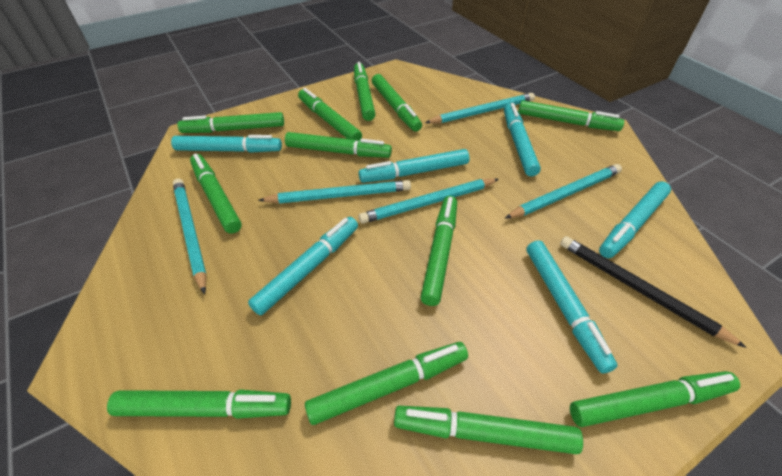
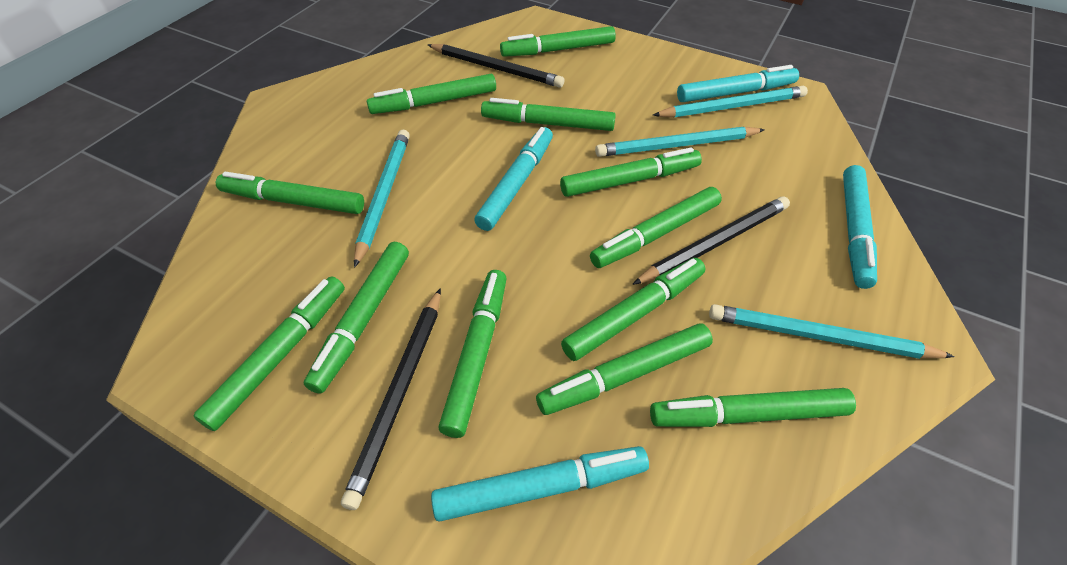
black pencil: 1 -> 3
turquoise marker: 6 -> 4
turquoise pencil: 5 -> 4

